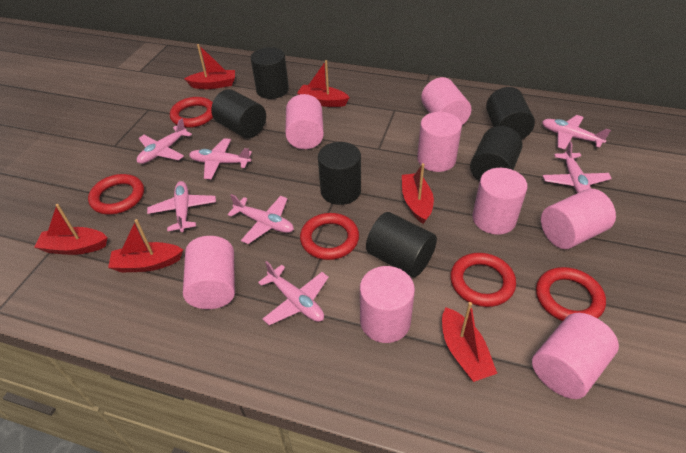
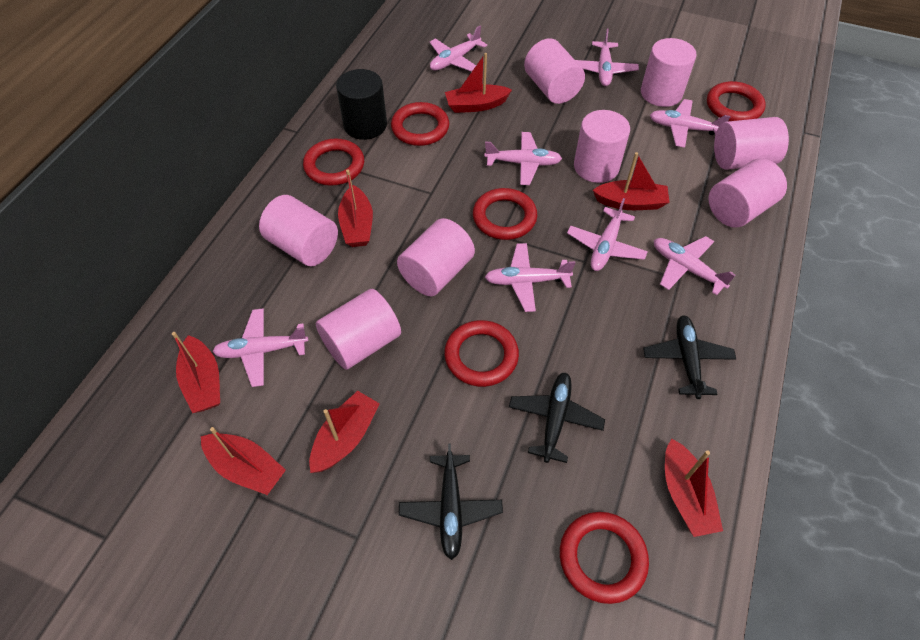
black cylinder: 6 -> 1
black plane: 0 -> 3
pink plane: 7 -> 8
red boat: 6 -> 7
red ring: 5 -> 6

